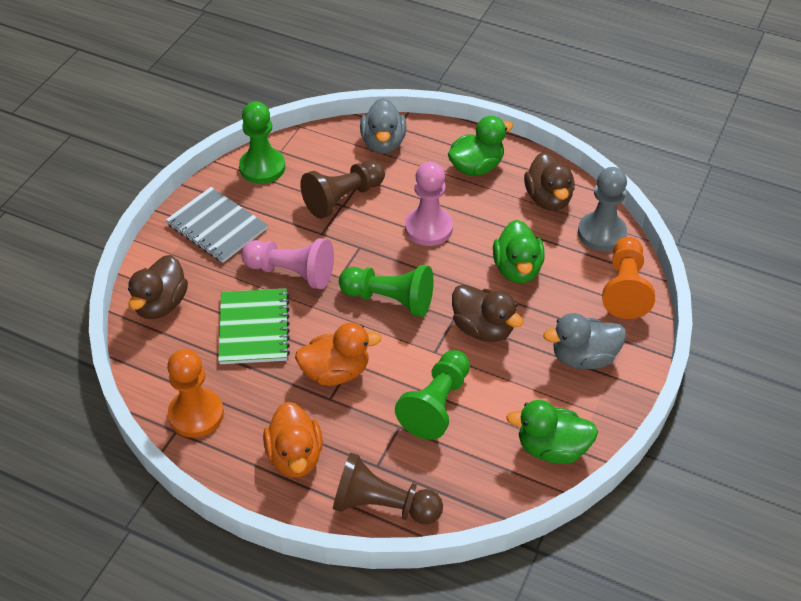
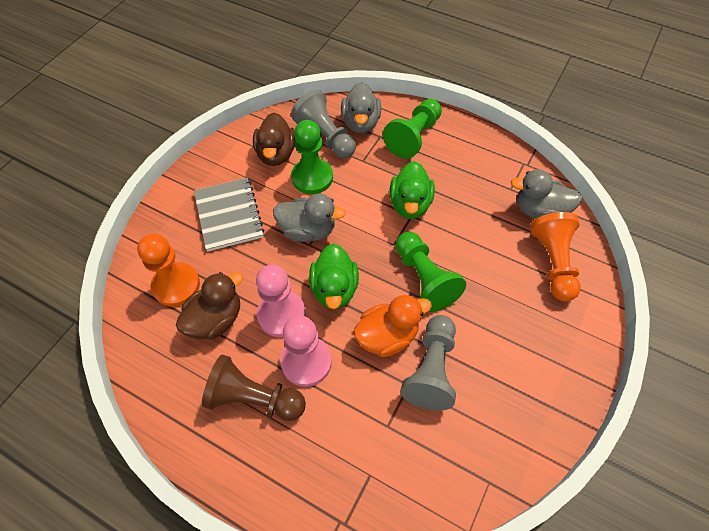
brown duck: 3 -> 2
brown pawn: 2 -> 1
green duck: 3 -> 2
green notebook: 1 -> 0
grey duck: 2 -> 3
grey pawn: 1 -> 2
orange duck: 2 -> 1

